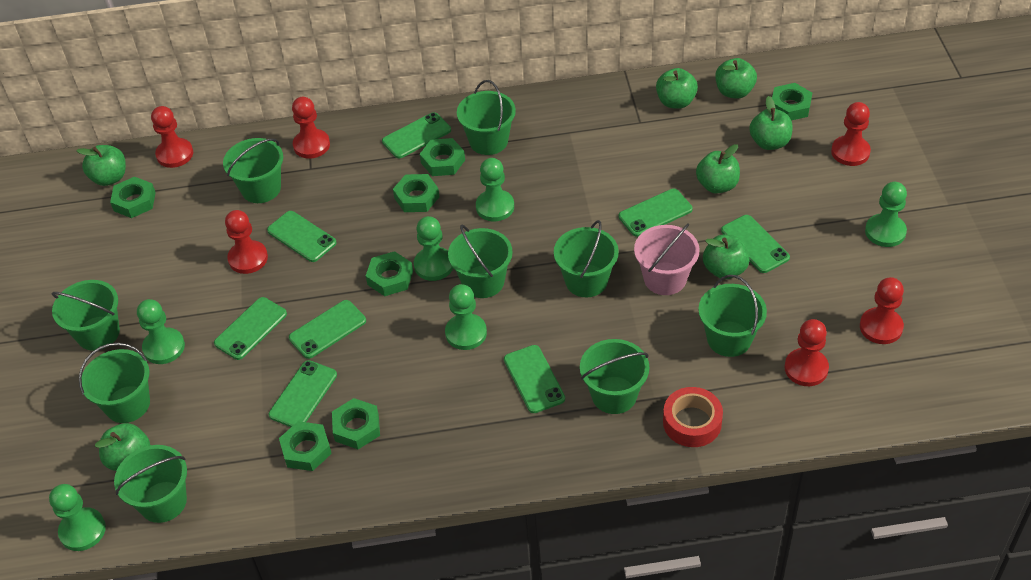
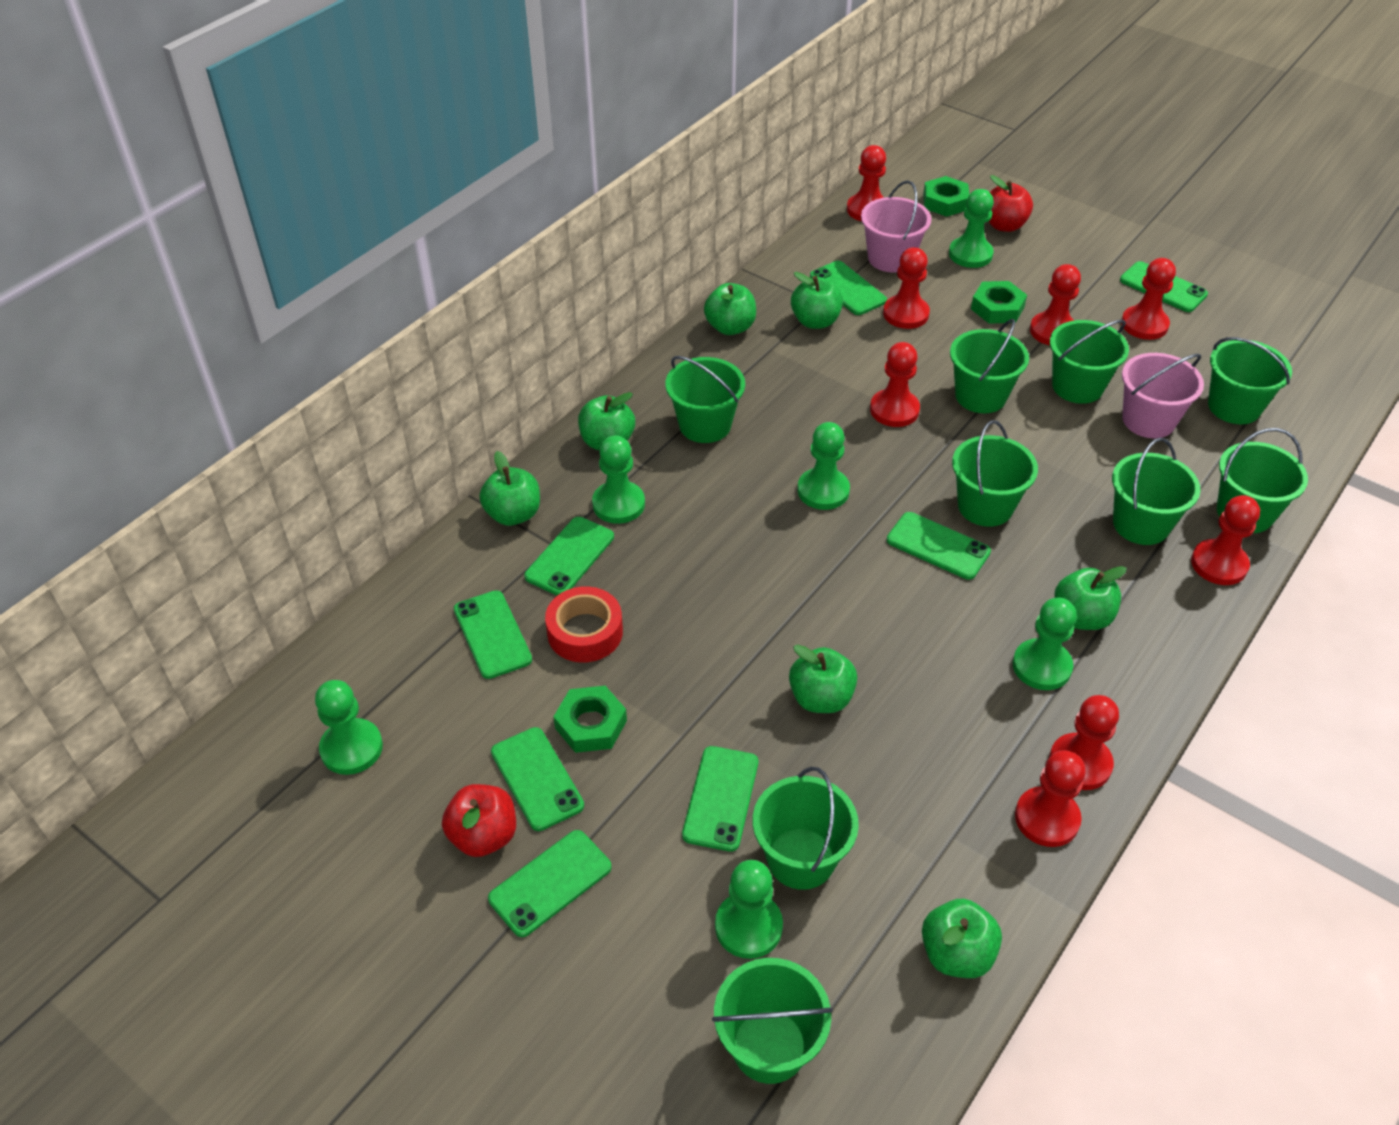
green nut: 7 -> 3
pink bucket: 1 -> 2
red apple: 0 -> 2
red pawn: 6 -> 8

